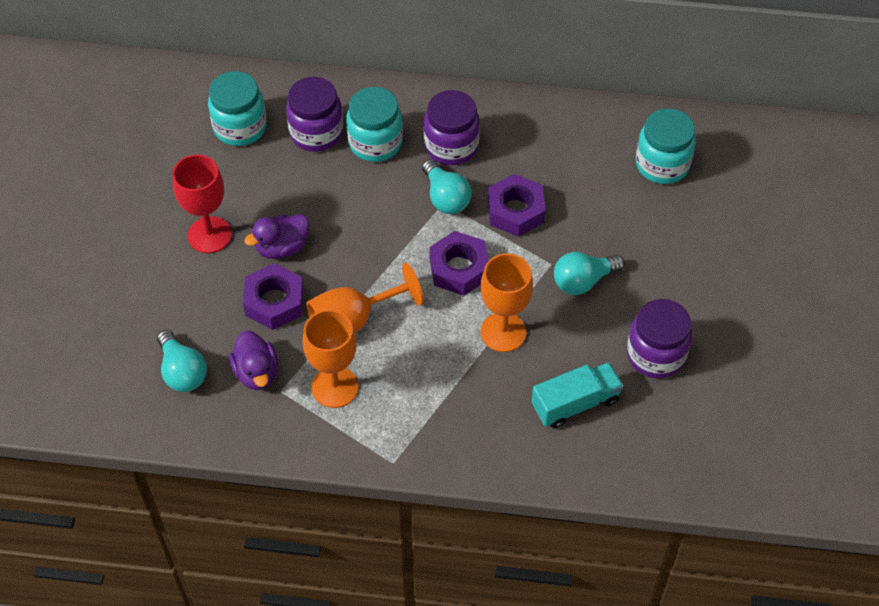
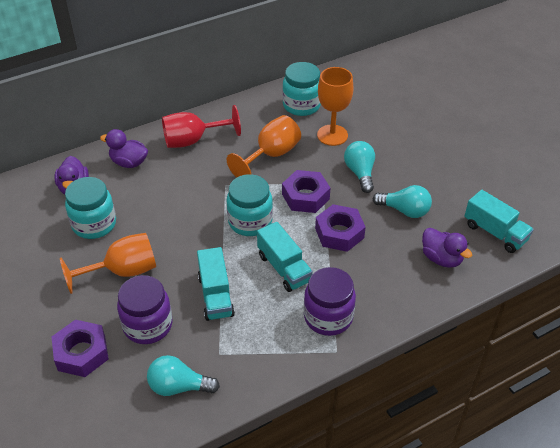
purple duck: 2 -> 3
purple jar: 3 -> 2
turquoise truck: 1 -> 3

